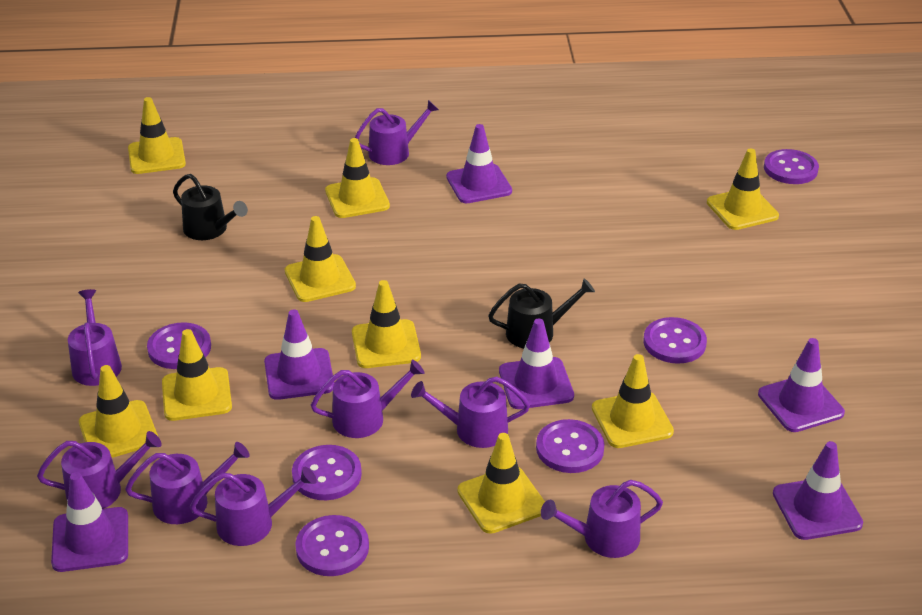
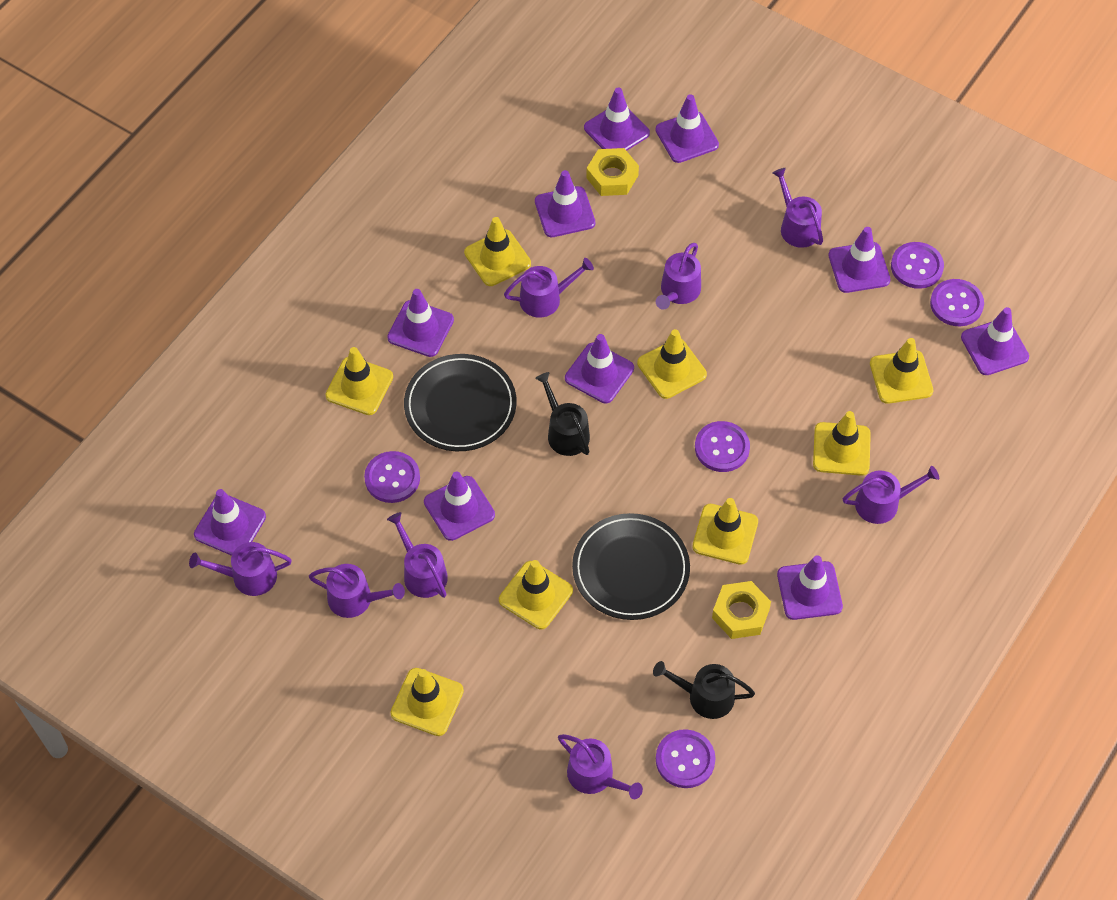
black plate: 0 -> 2
purple button: 6 -> 5
purple traffic cone: 6 -> 10
yellow nut: 0 -> 2
yellow traffic cone: 9 -> 8

